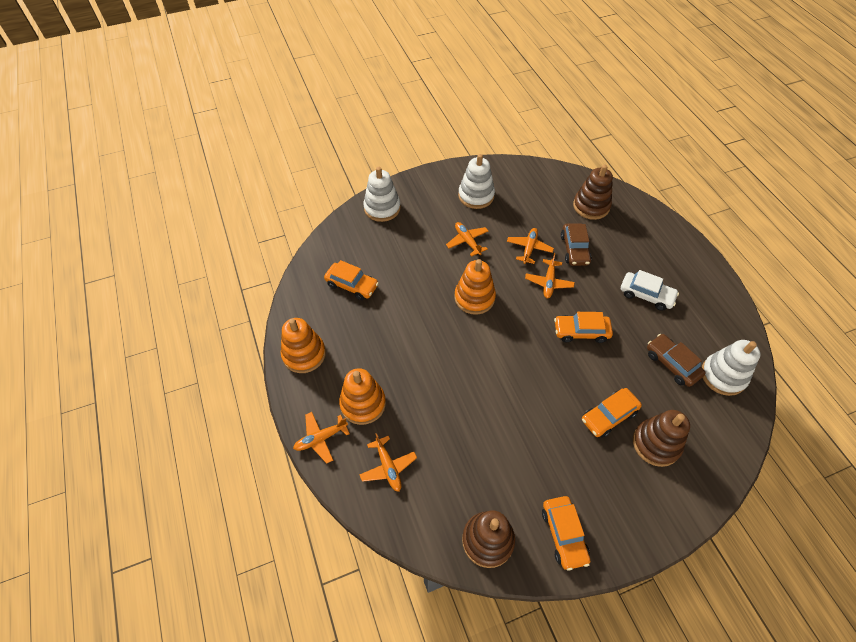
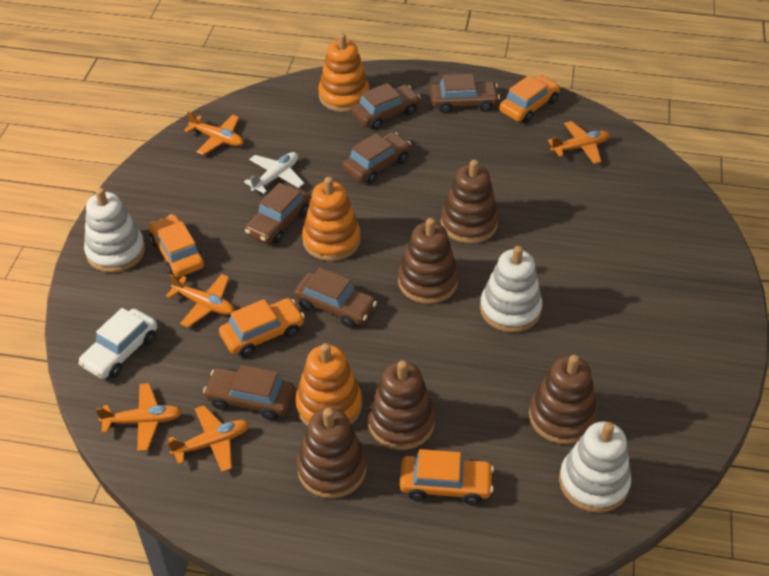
brown car: 2 -> 6
brown stacking toy: 3 -> 5
white plane: 0 -> 1

